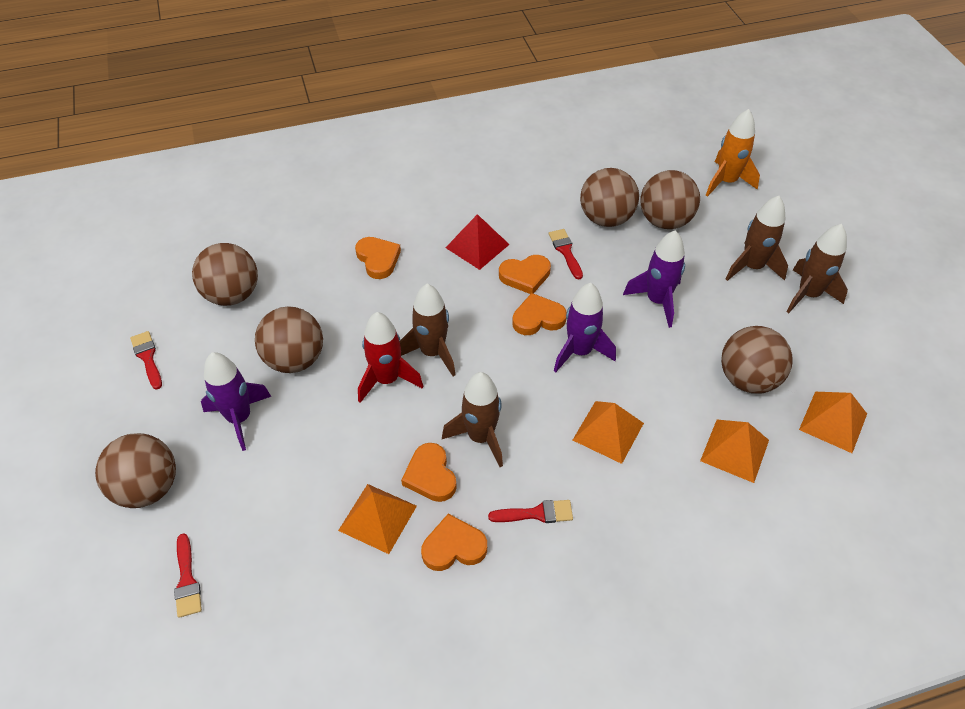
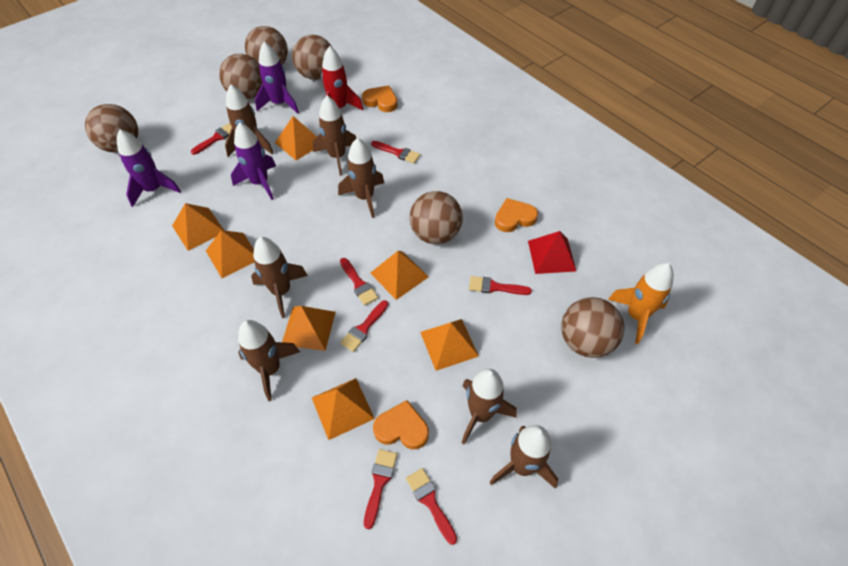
brown rocket: 4 -> 7
orange heart: 5 -> 3
orange pyramid: 4 -> 7
red brush: 4 -> 7

